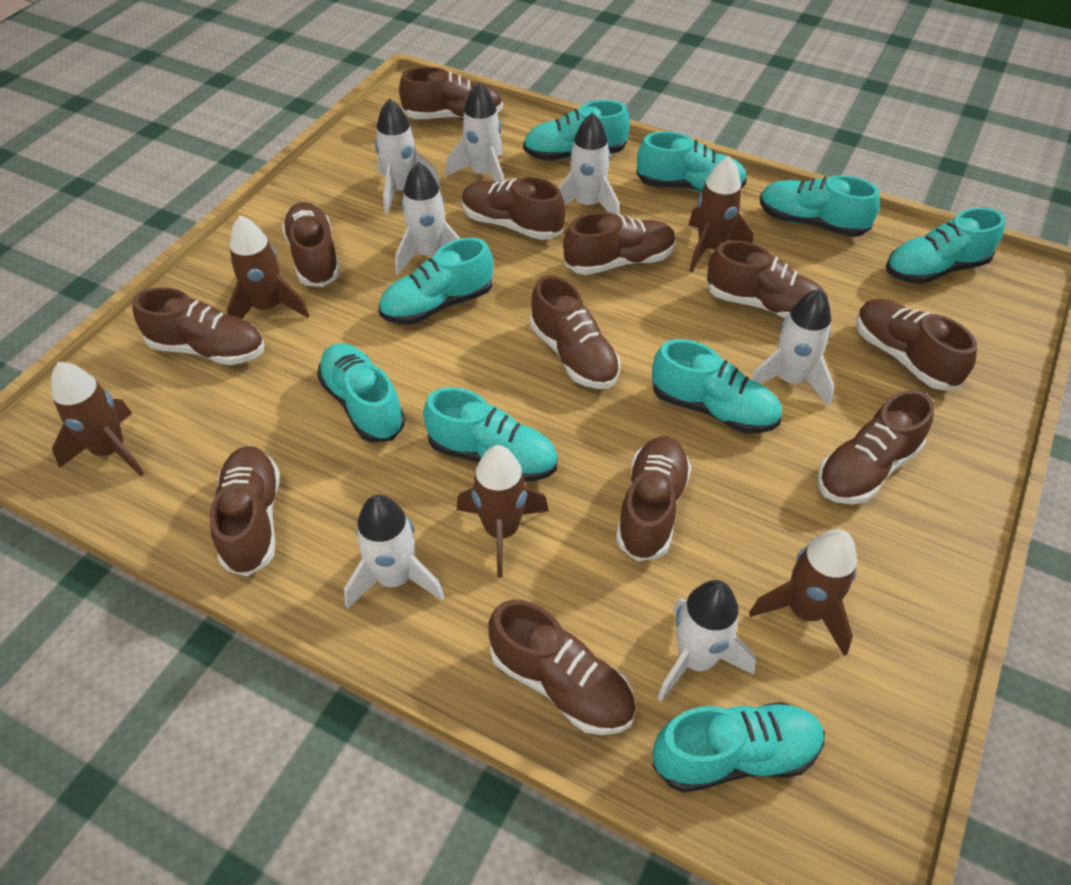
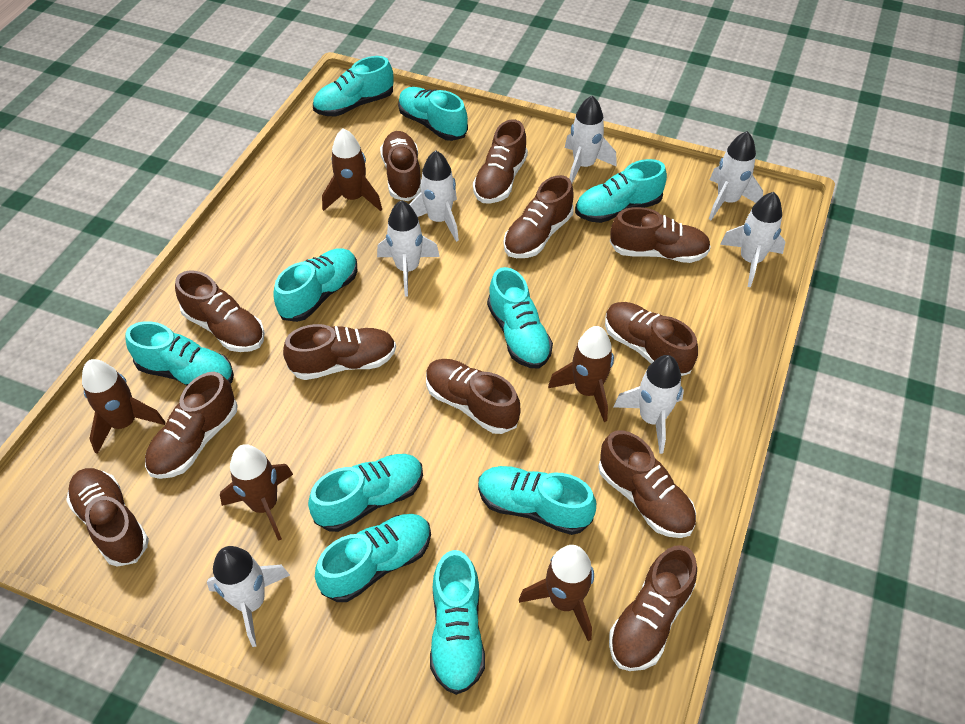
turquoise shoe: 9 -> 10

